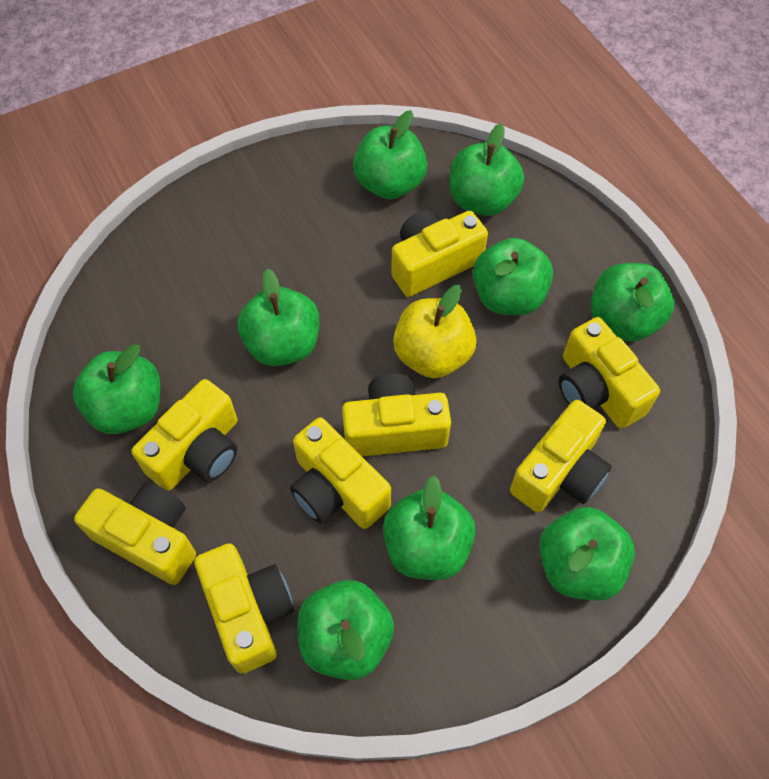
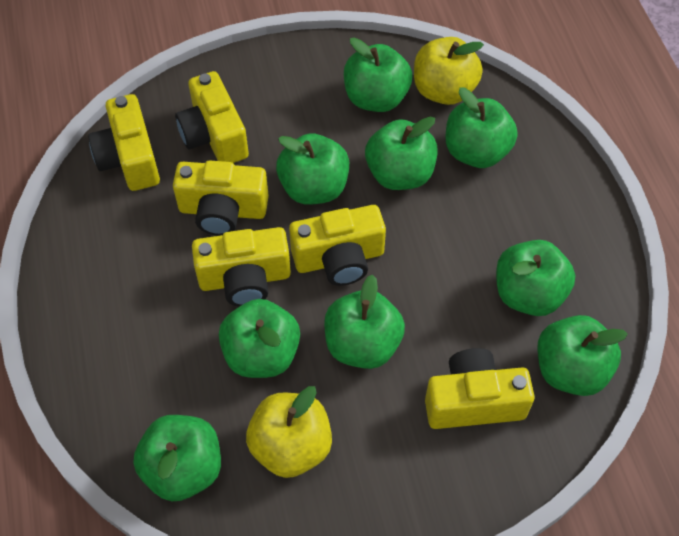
yellow apple: 1 -> 2
yellow camera: 8 -> 6

